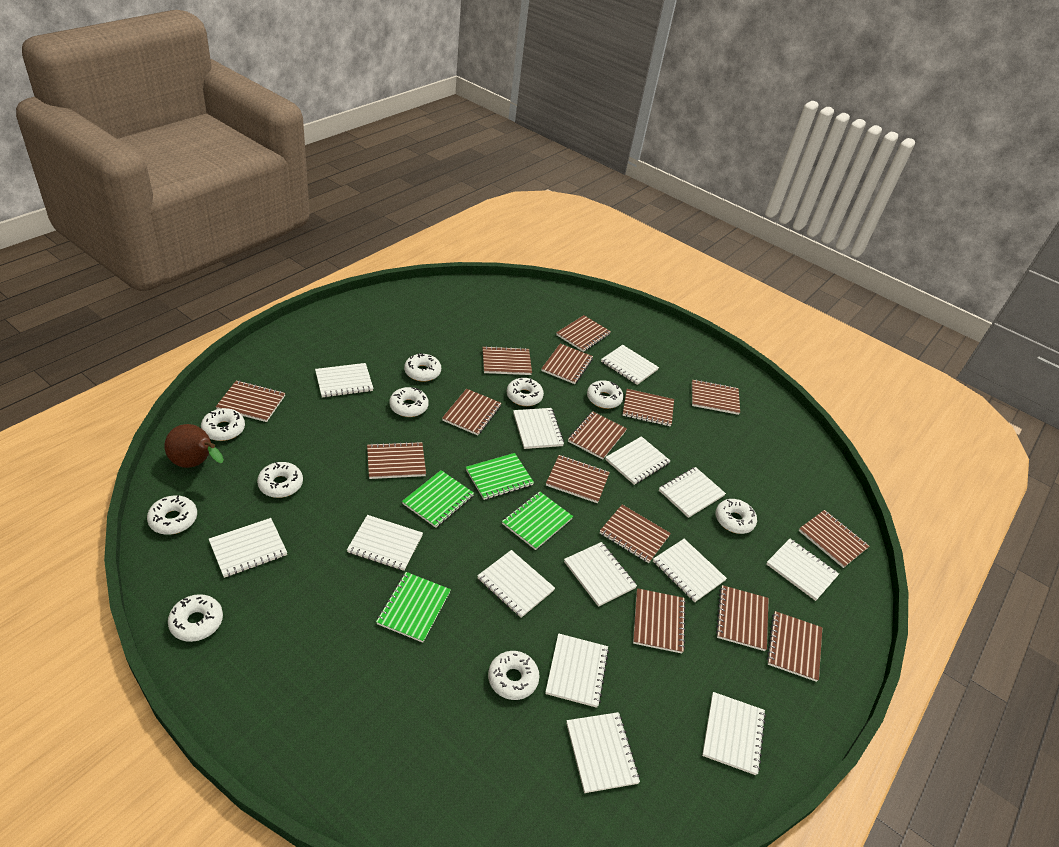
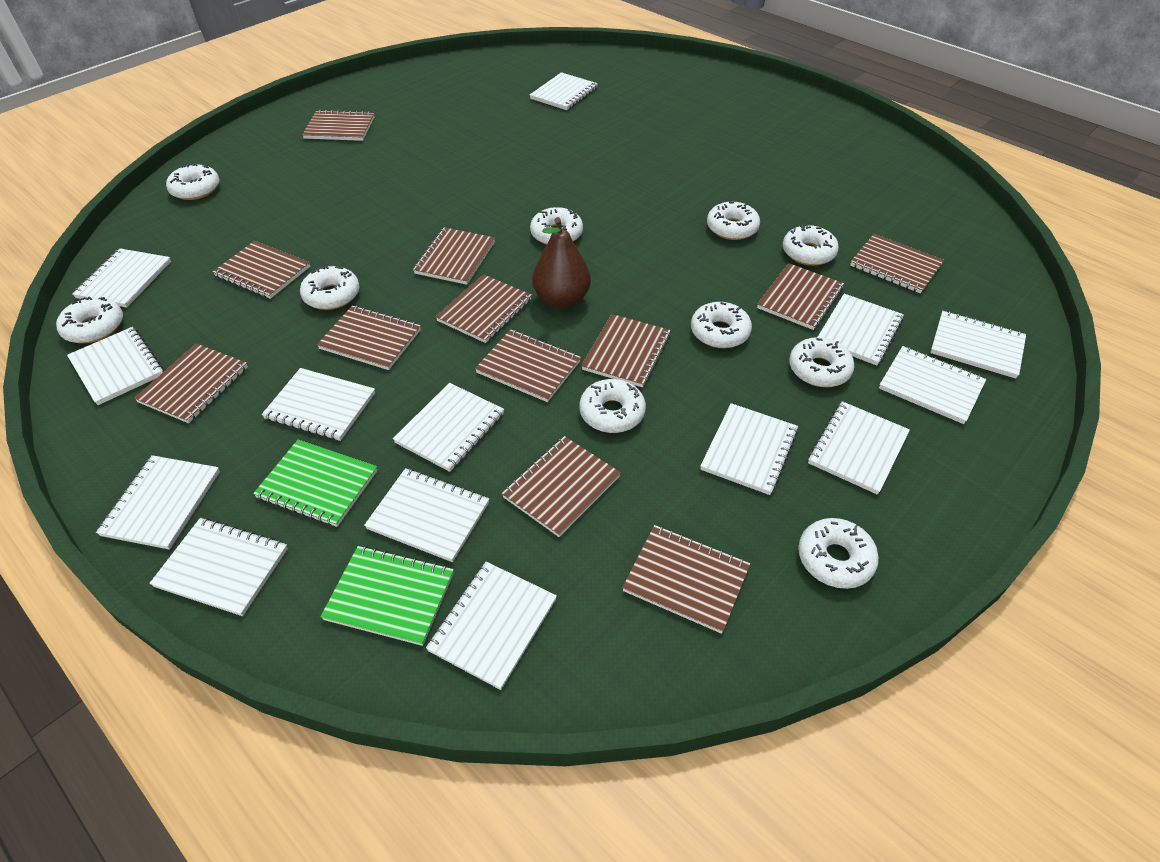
brown notebook: 15 -> 12
green notebook: 4 -> 2

